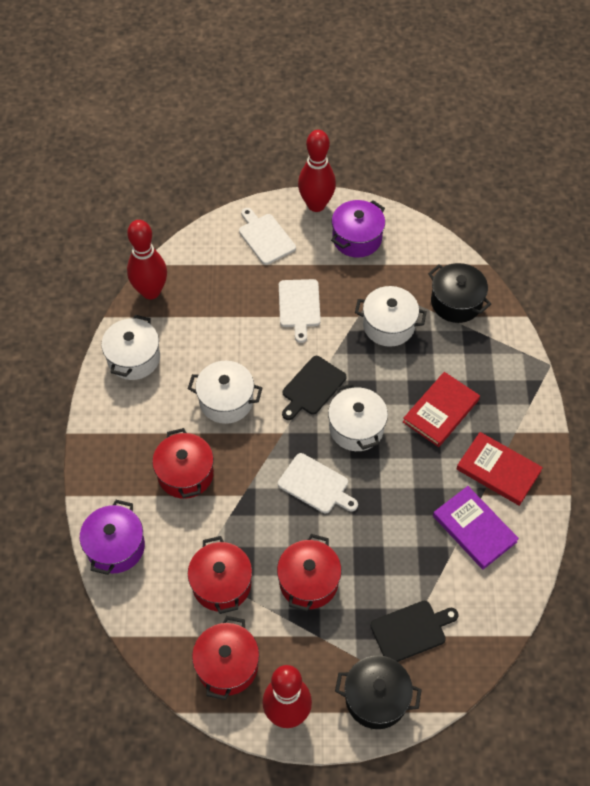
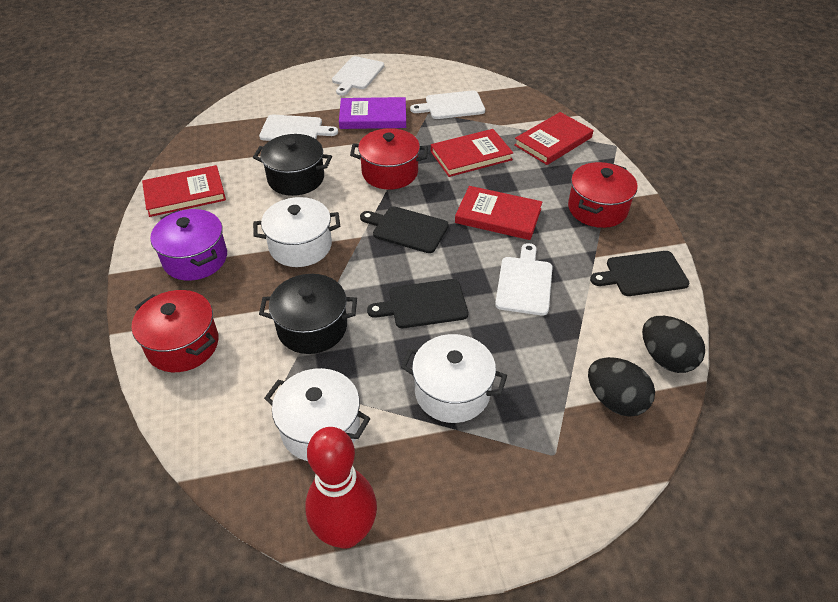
black cutting board: 2 -> 3
black egg: 0 -> 2
purple pot: 2 -> 1
red book: 2 -> 4
red bowling pin: 3 -> 1
red pot: 4 -> 3
white cutting board: 3 -> 4
white pot: 4 -> 3

